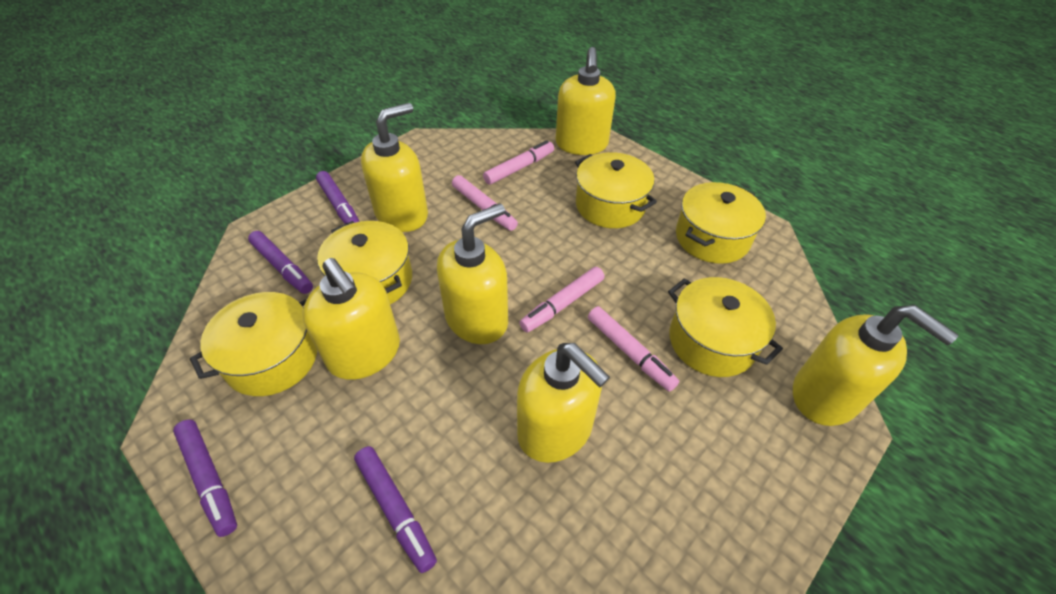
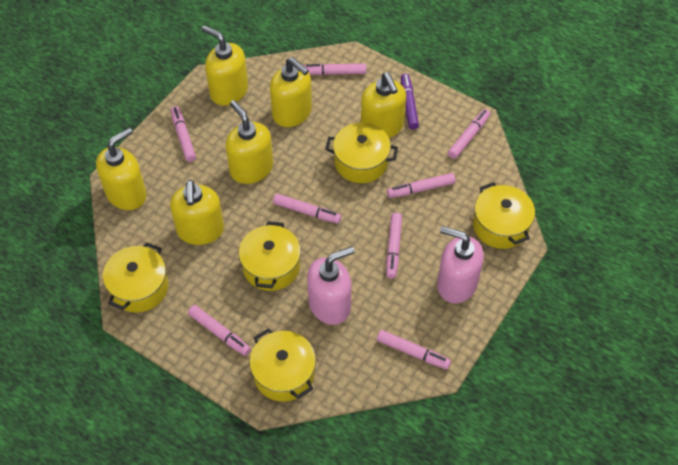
pink marker: 4 -> 8
pink soap dispenser: 0 -> 2
purple marker: 4 -> 1

